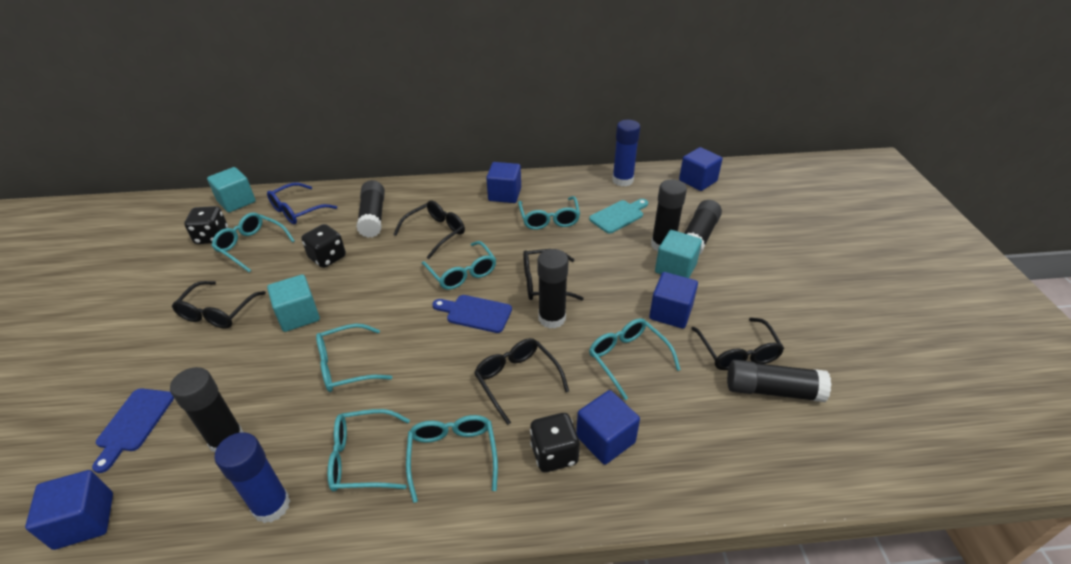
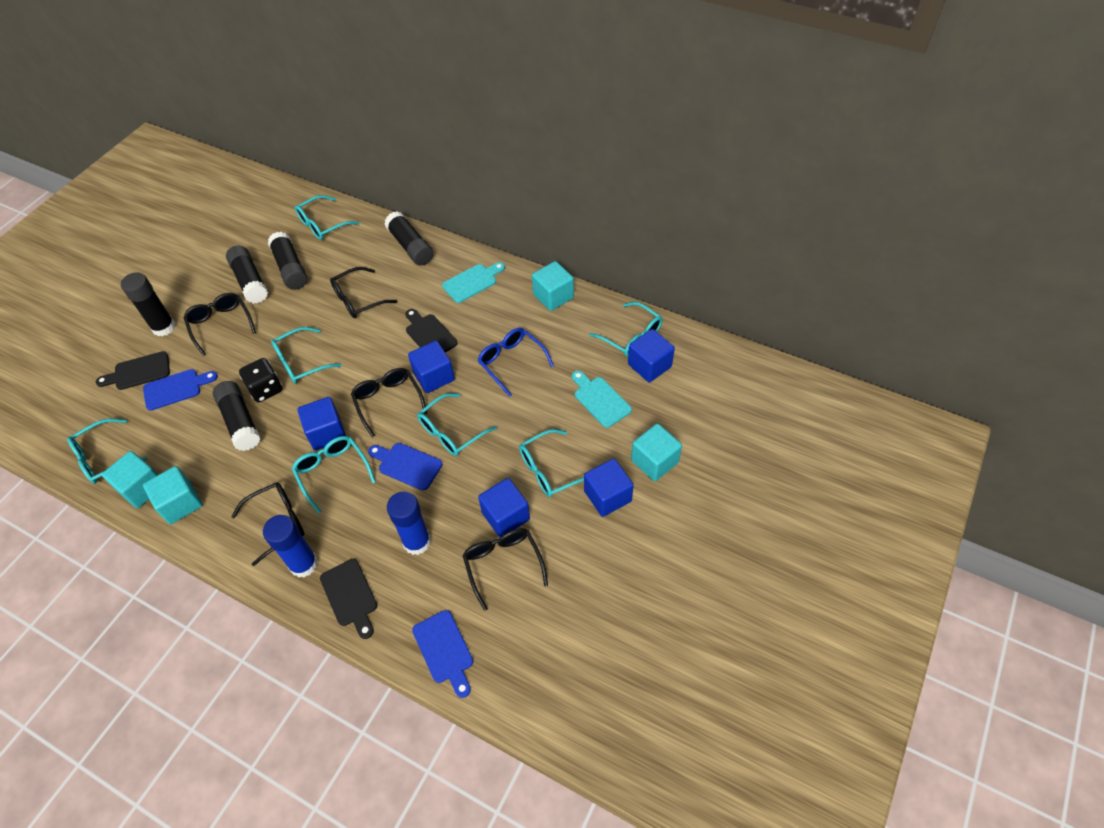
black cutting board: 0 -> 3
black dice: 3 -> 1
black glue stick: 6 -> 5
blue cutting board: 2 -> 3
turquoise cube: 3 -> 4
turquoise cutting board: 1 -> 2

